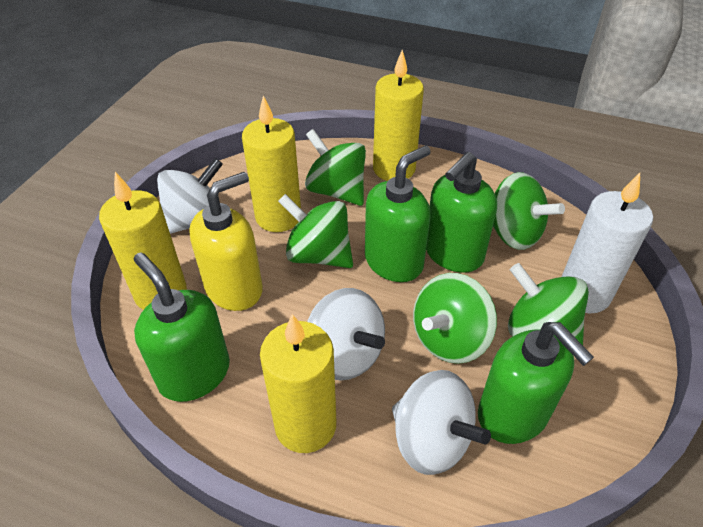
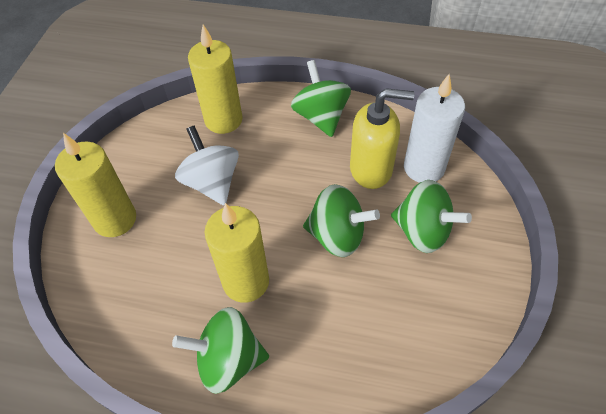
green soap dispenser: 4 -> 0
green spinning top: 5 -> 4
white spinning top: 3 -> 1
yellow candle: 4 -> 3

